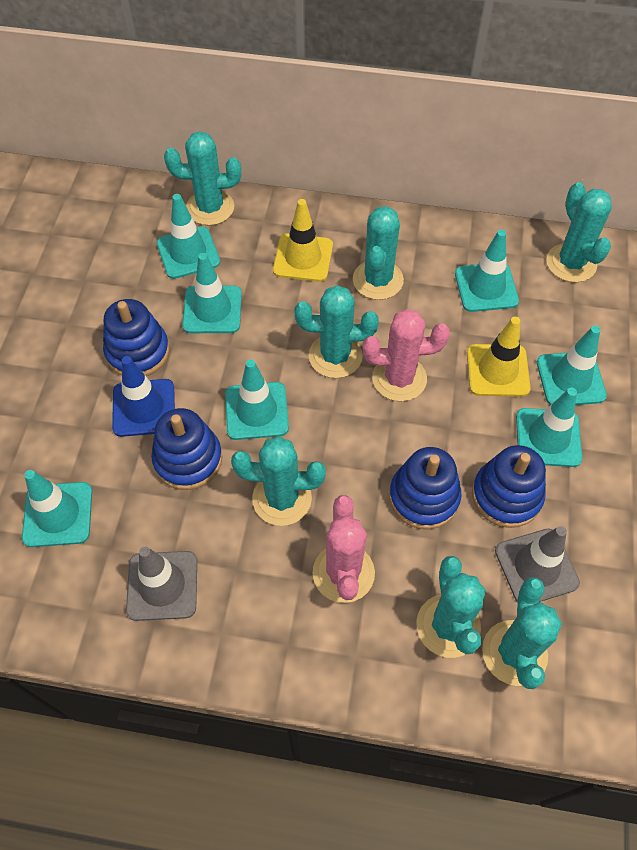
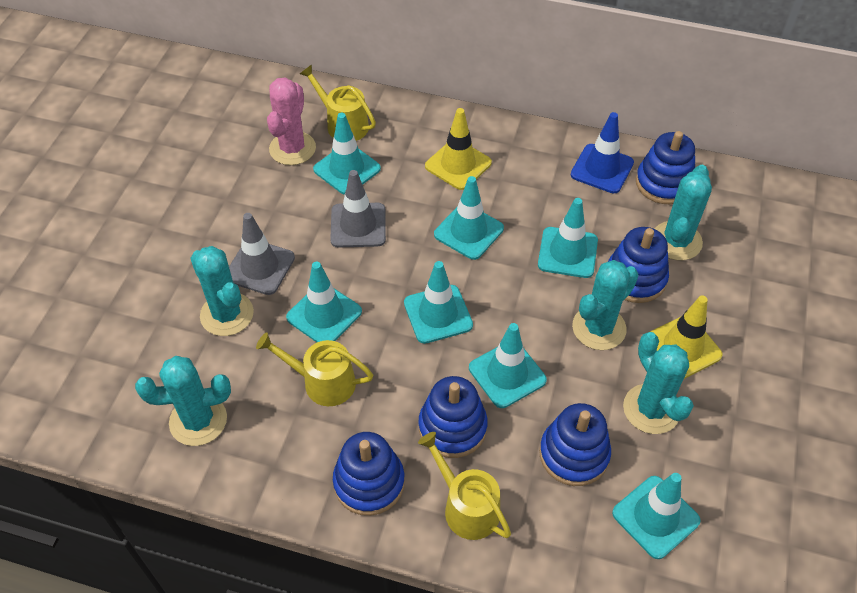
blue stacking toy: 4 -> 5
pink cactus: 2 -> 1
turquoise cactus: 7 -> 5
yellow watering can: 0 -> 3

